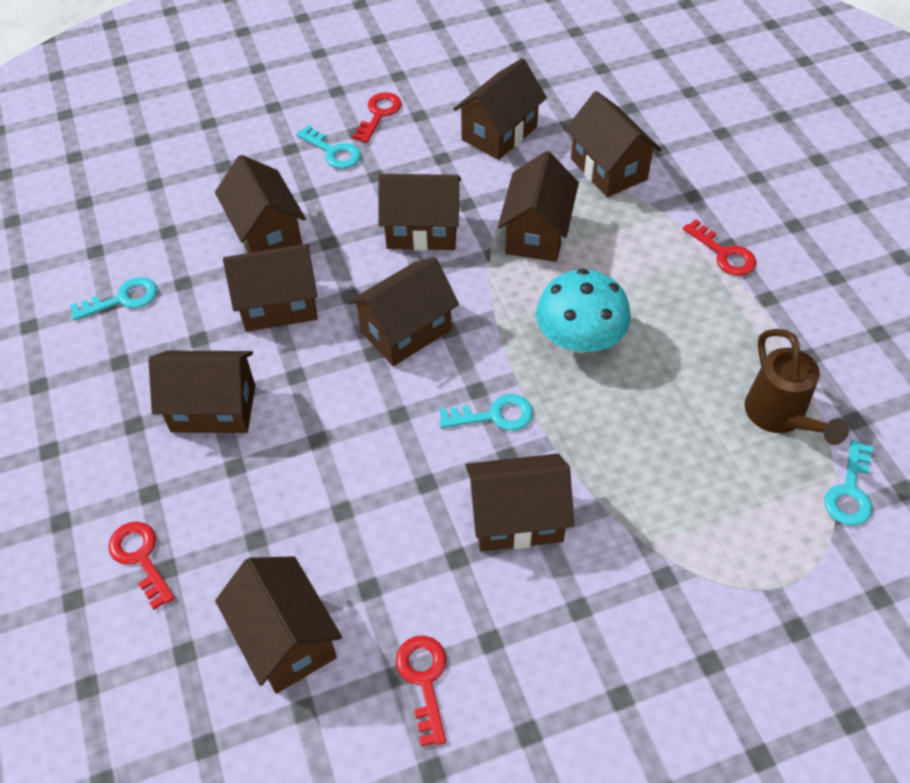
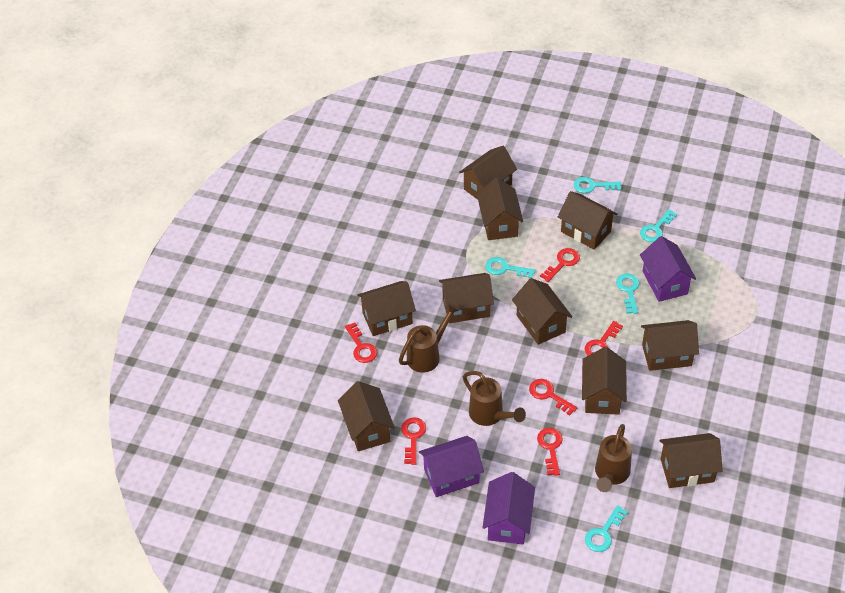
brown watering can: 1 -> 3
purple house: 0 -> 3
red key: 4 -> 6
turquoise key: 4 -> 5
turquoise mushroom: 1 -> 0

